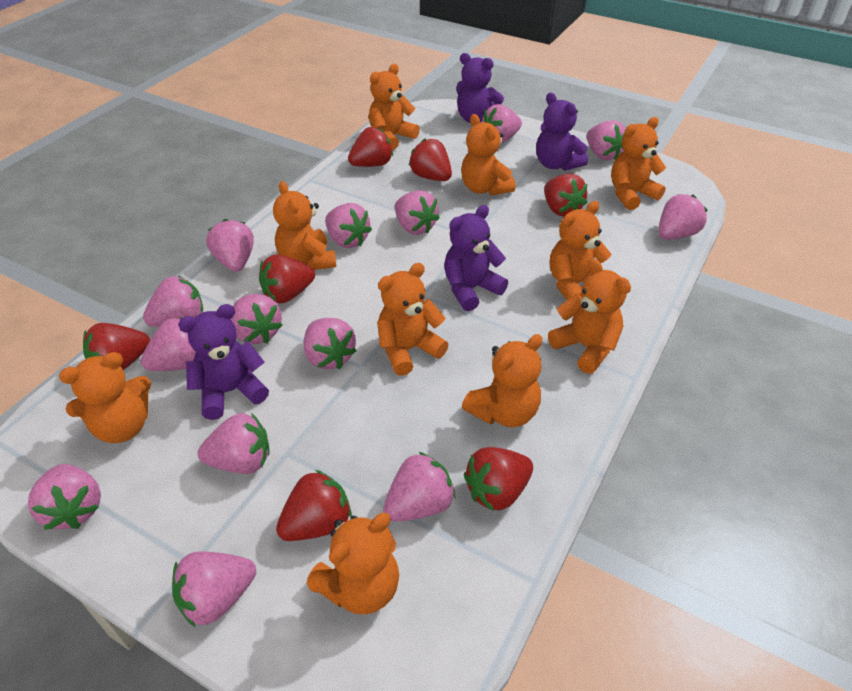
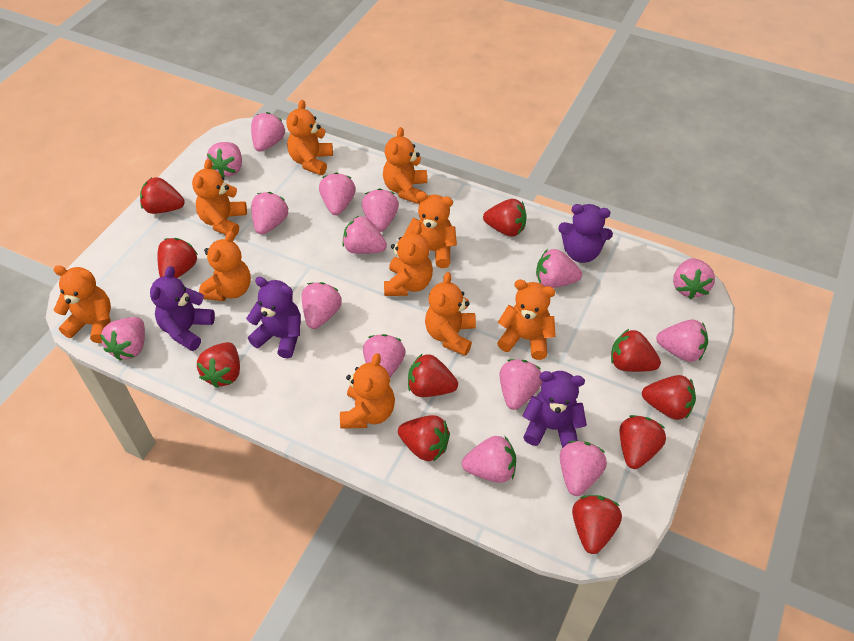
pink strawberry: 14 -> 15
red strawberry: 7 -> 10

